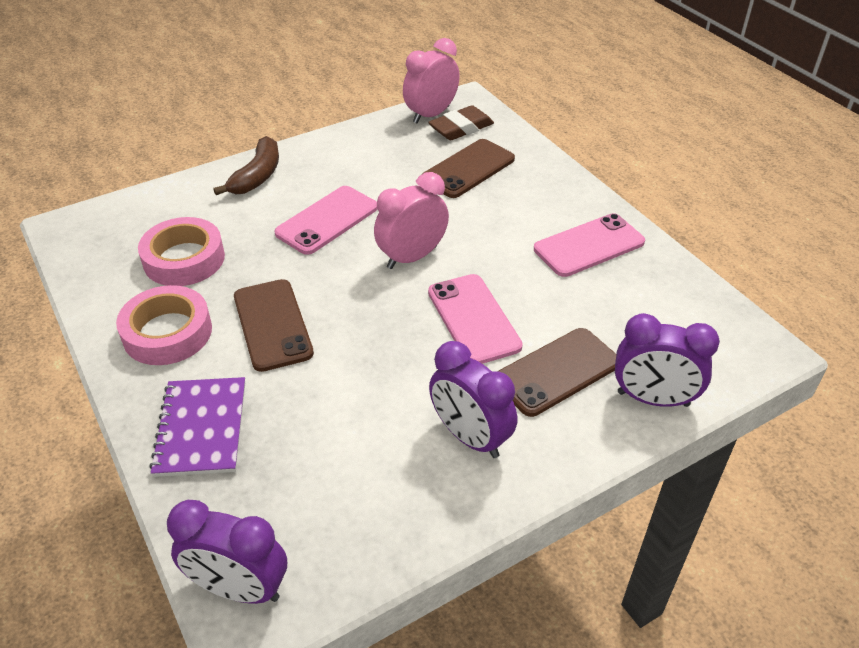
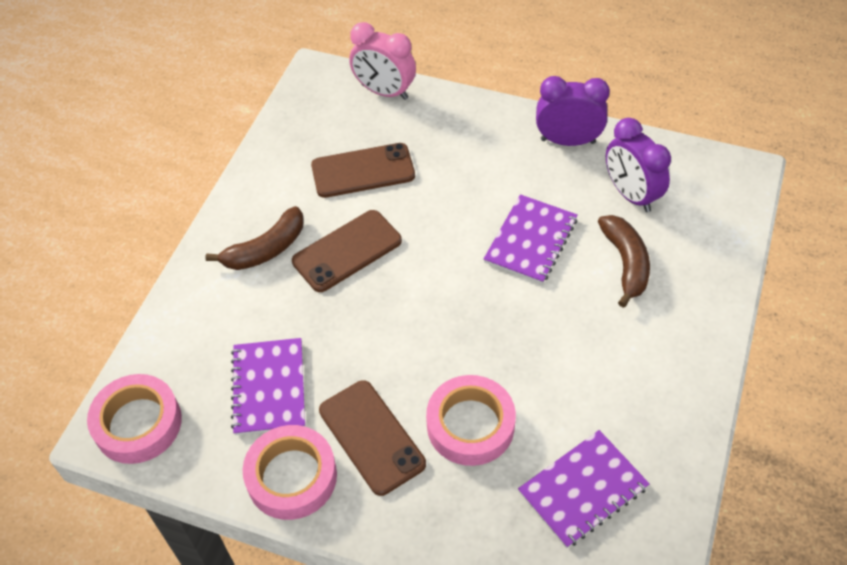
brown banana: 1 -> 2
brown eraser: 1 -> 0
pink clock: 2 -> 1
pink phone: 3 -> 0
pink tape: 2 -> 3
purple clock: 3 -> 2
purple notebook: 1 -> 3

